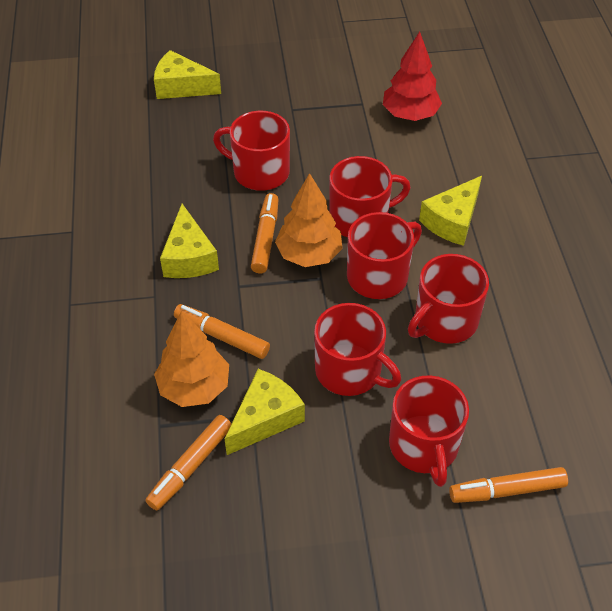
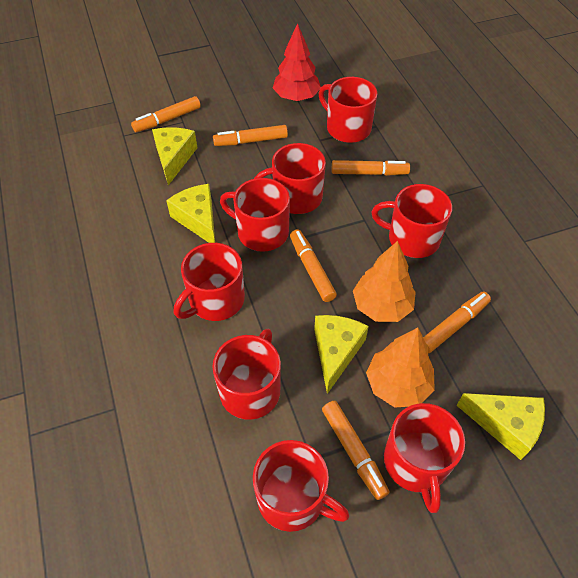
orange marker: 4 -> 6
red mug: 6 -> 8

